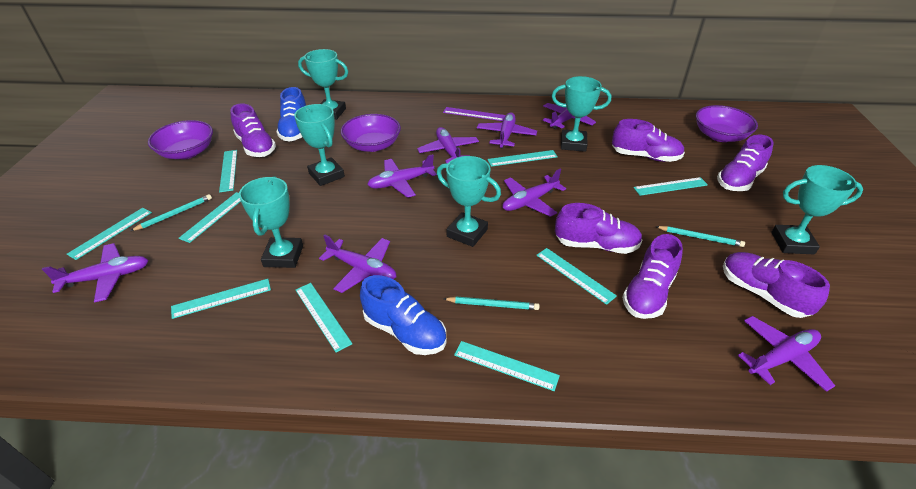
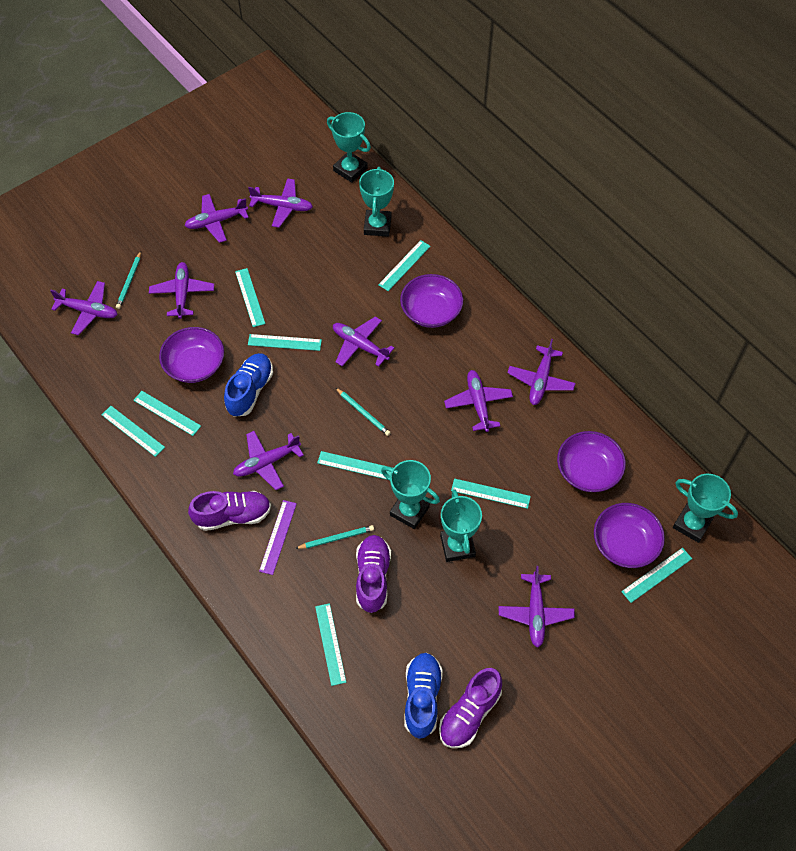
purple bowl: 3 -> 4
purple plane: 8 -> 9
purple shoe: 6 -> 3
turquoise trophy: 6 -> 5

